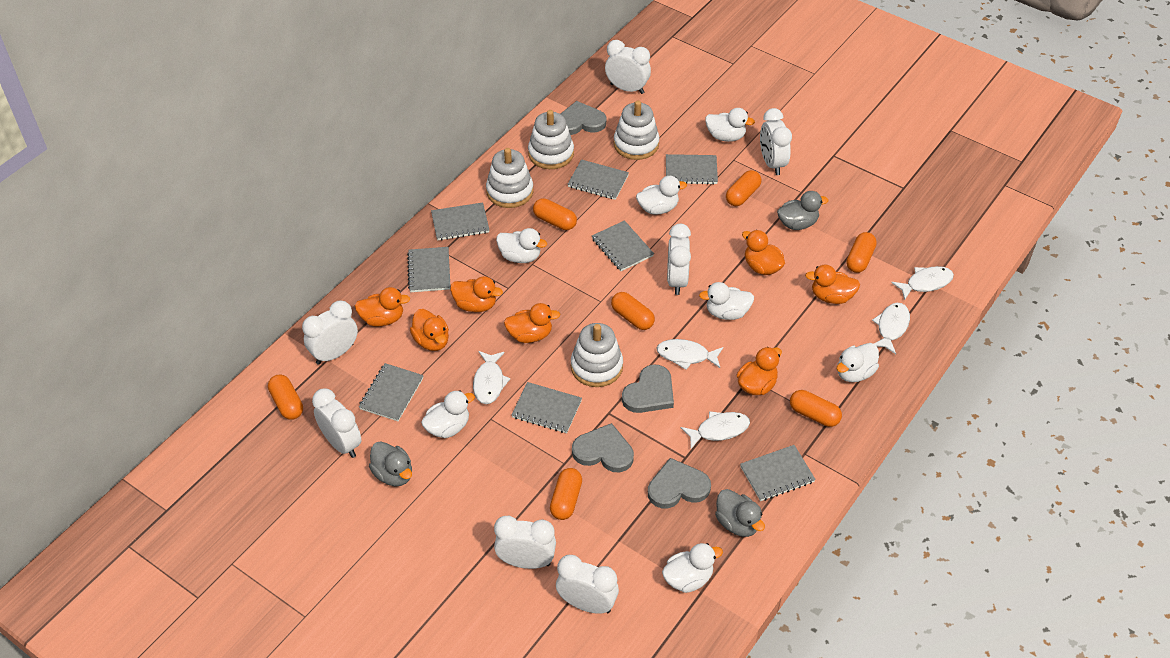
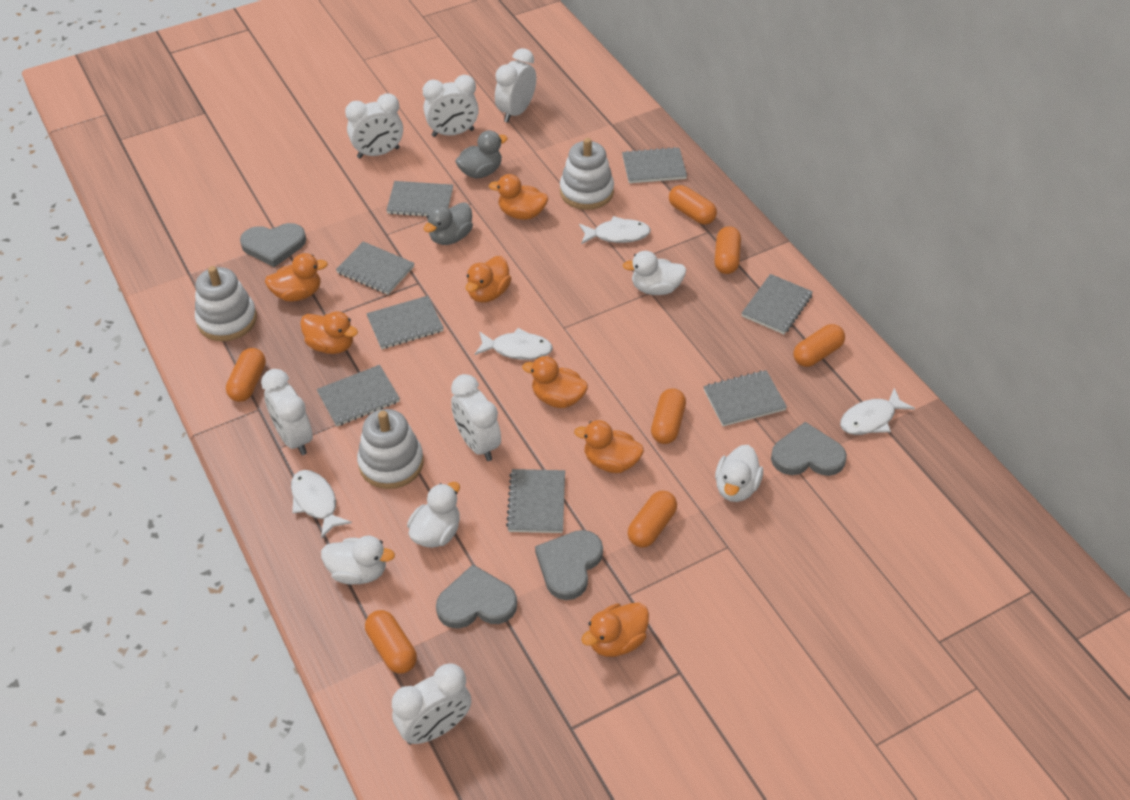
grey duck: 3 -> 2
white clock: 7 -> 6
white duck: 7 -> 4
white fish: 5 -> 4
white stacking toy: 4 -> 3

